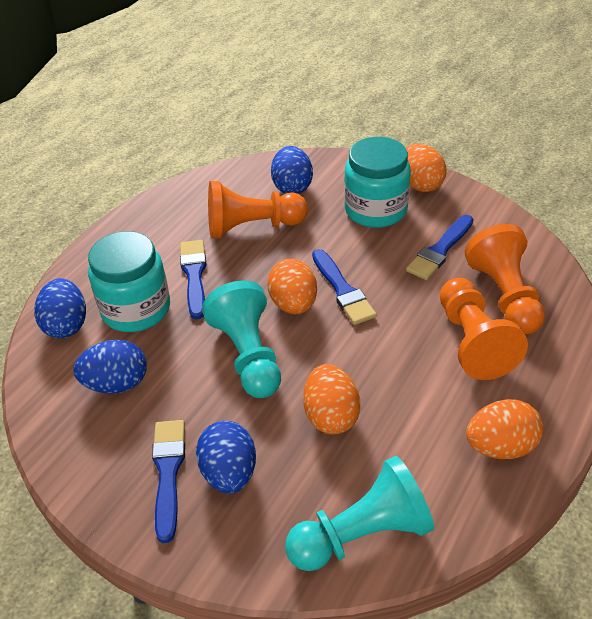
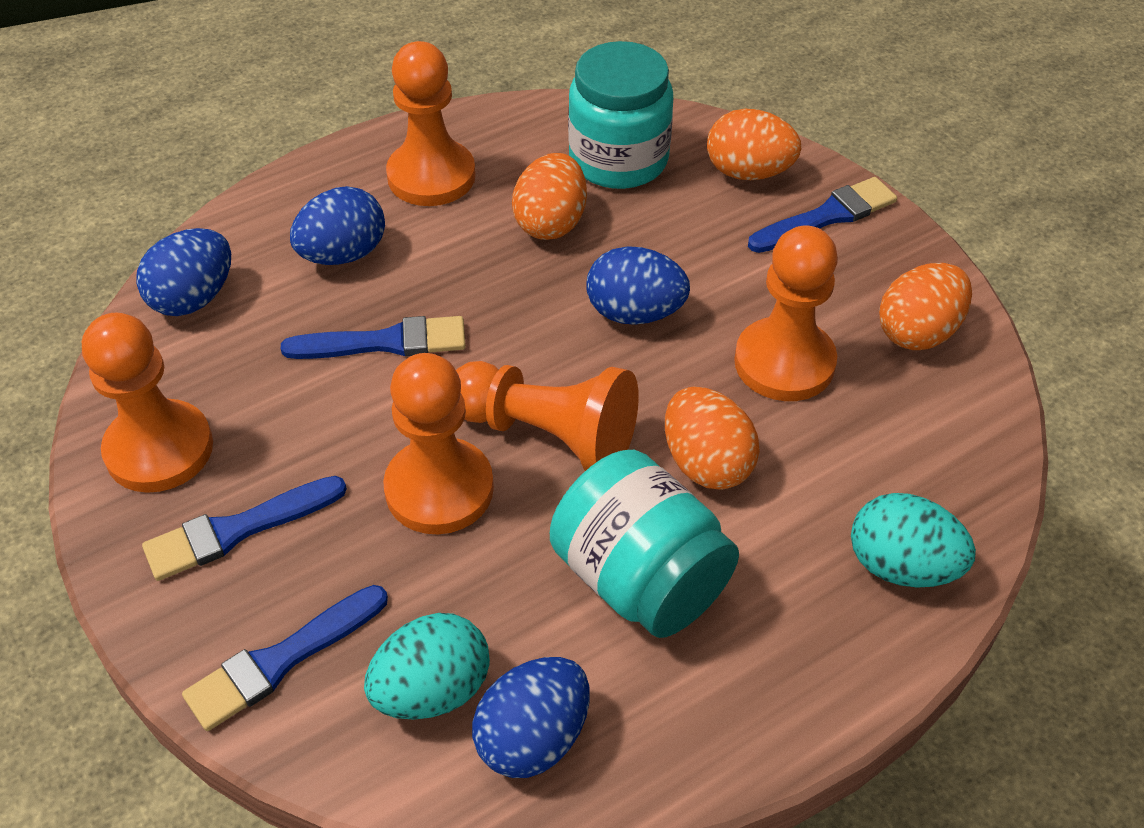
orange pawn: 3 -> 5
turquoise egg: 0 -> 2
turquoise pawn: 2 -> 0

